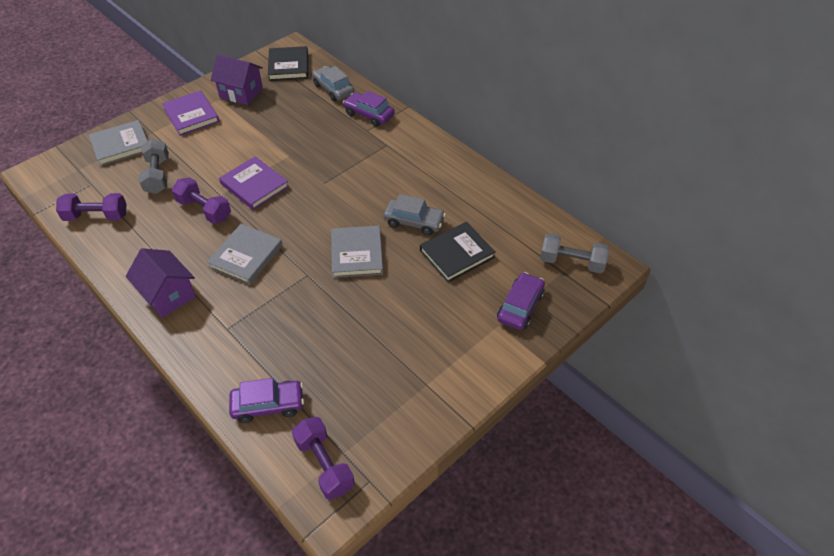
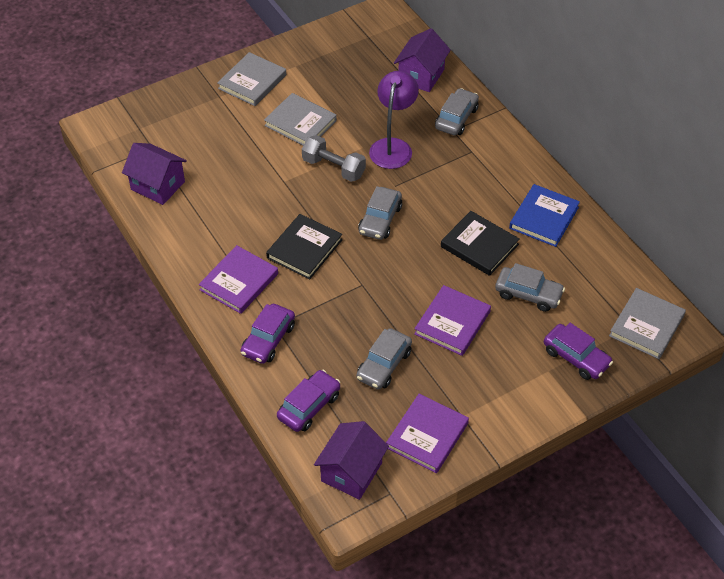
blue book: 0 -> 1
grey car: 2 -> 4
grey dumbbell: 2 -> 1
purple book: 2 -> 3
purple dumbbell: 3 -> 0
purple house: 2 -> 3
purple lamp: 0 -> 1

